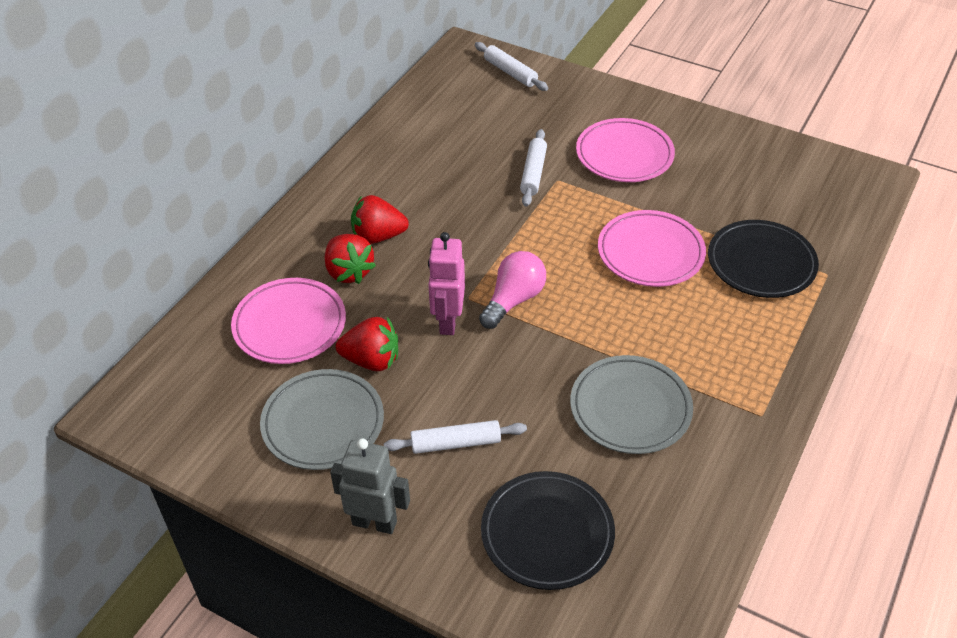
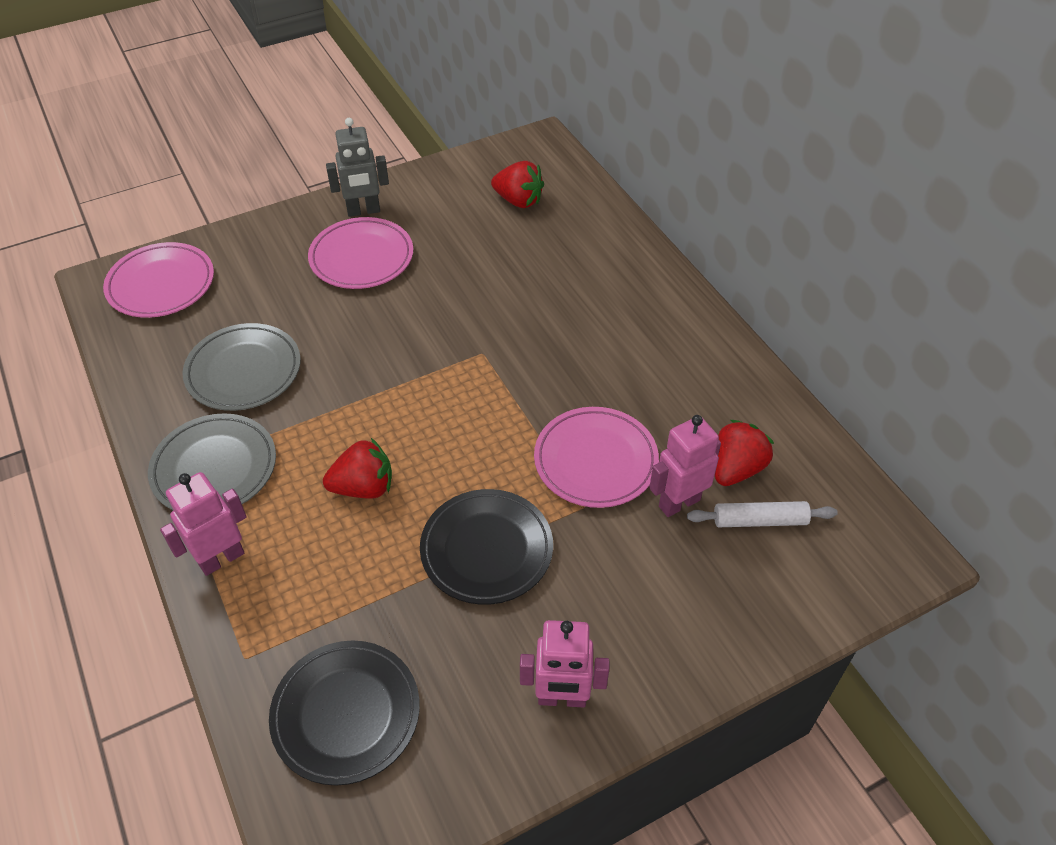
pink light bulb: 1 -> 0
pink robot: 1 -> 3
white rolling pin: 3 -> 1

